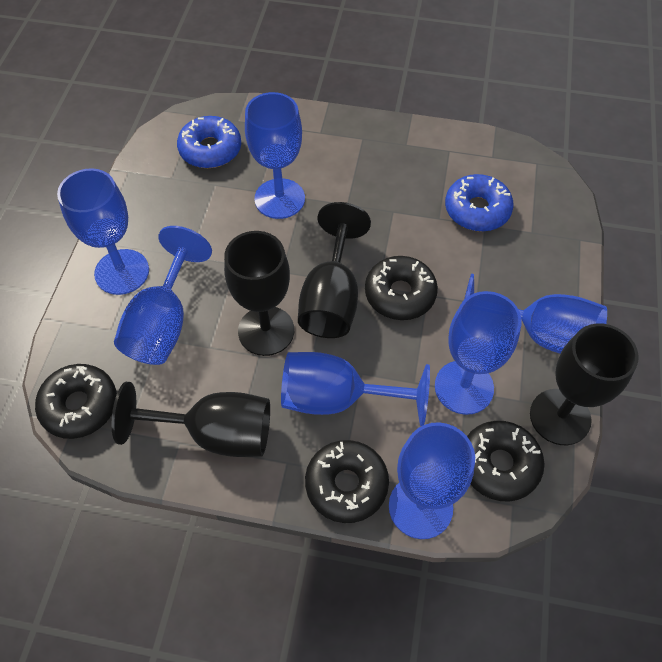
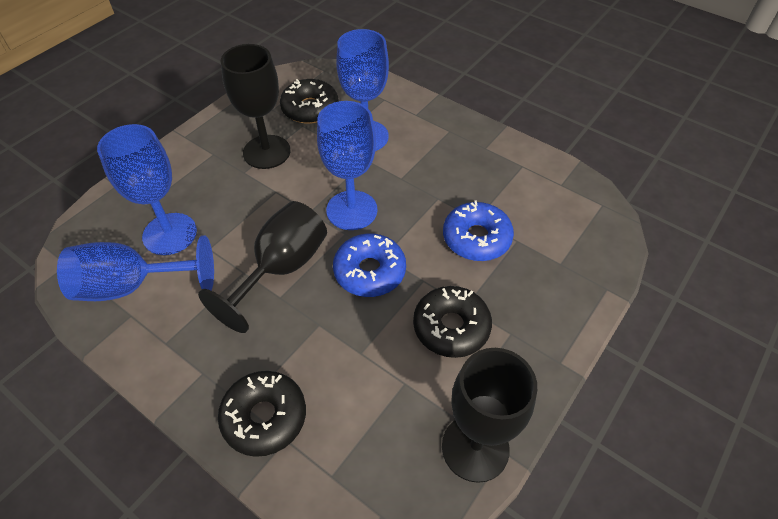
black donut: 4 -> 3
black goblet: 4 -> 3
blue goblet: 7 -> 4

